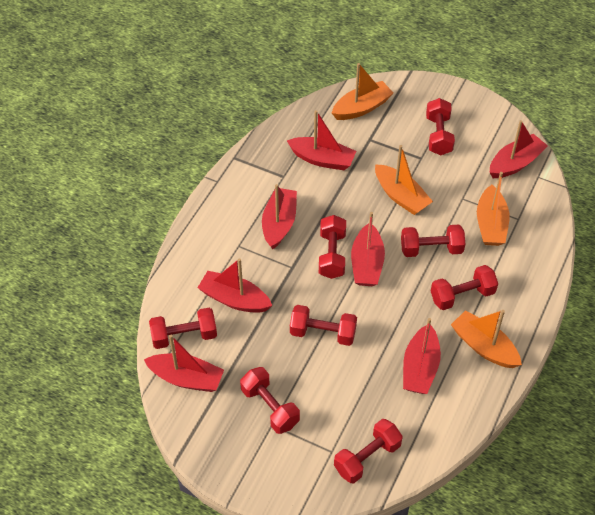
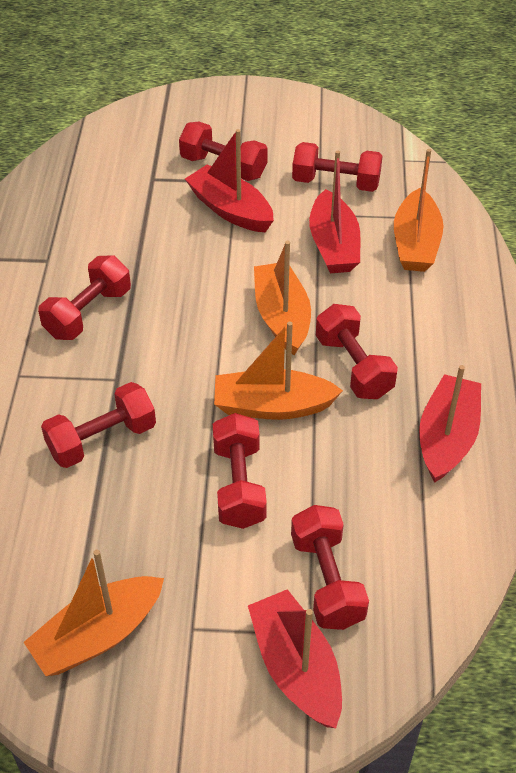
red boat: 7 -> 4
red dumbbell: 8 -> 7

